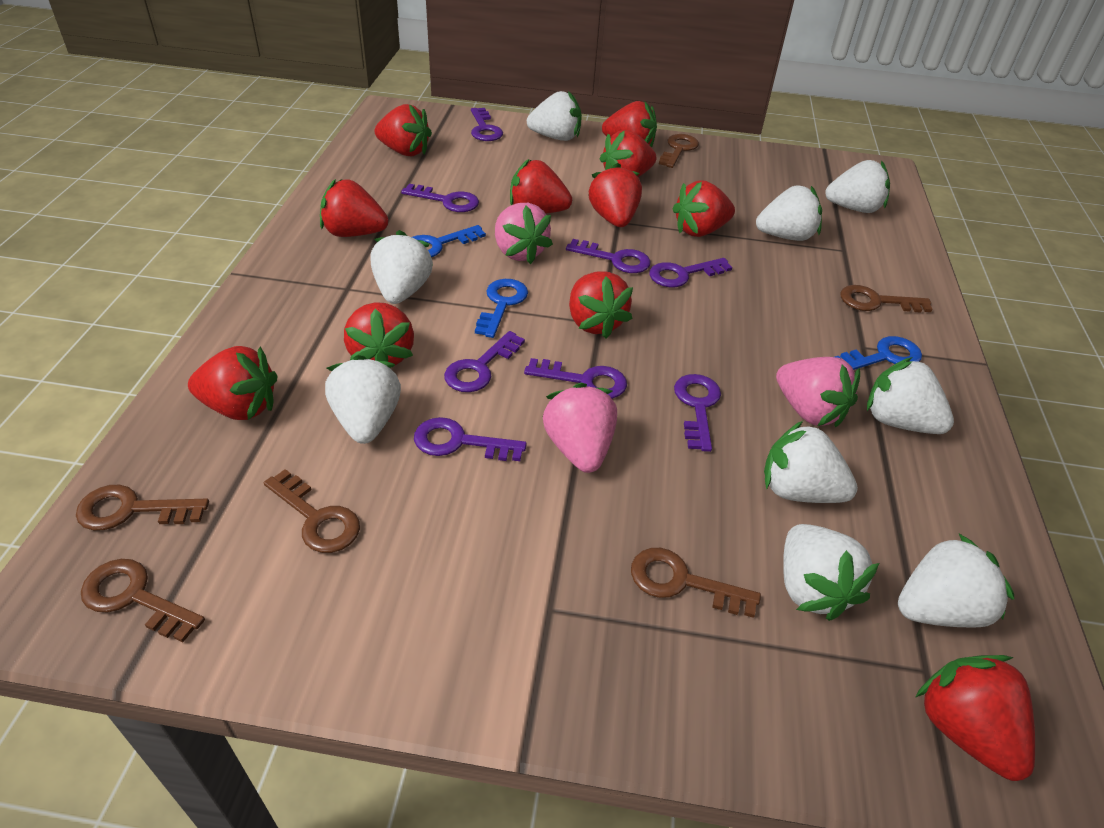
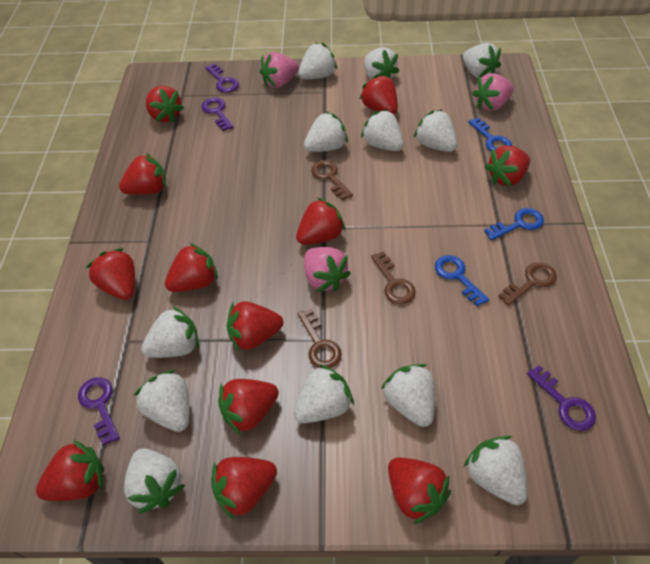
brown key: 6 -> 4
purple key: 8 -> 4
red strawberry: 11 -> 12
white strawberry: 9 -> 12

